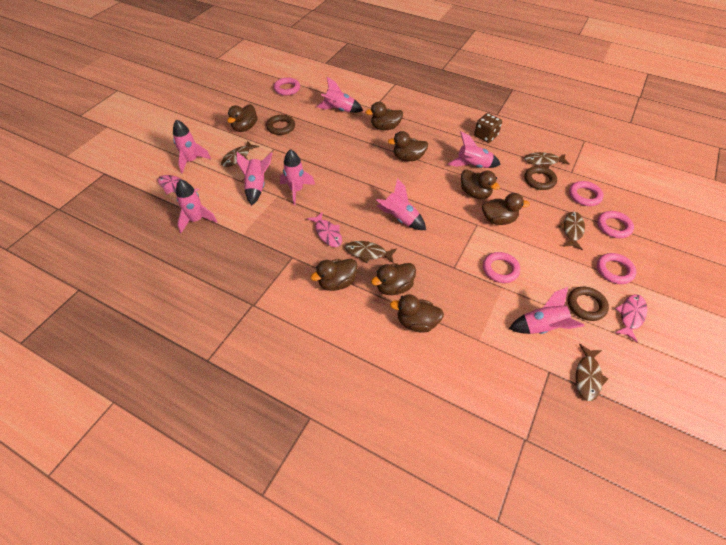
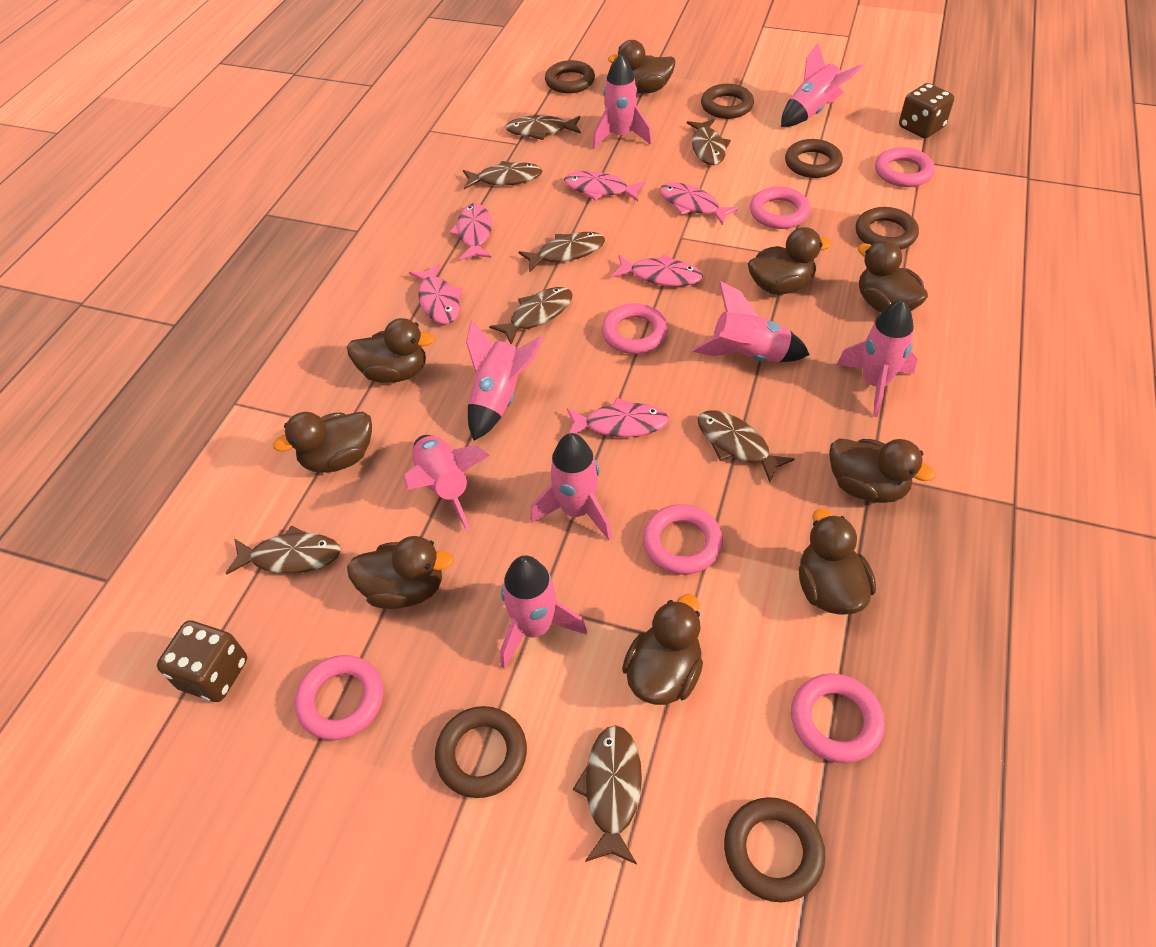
brown dice: 1 -> 2
brown duck: 8 -> 9
brown fish: 5 -> 8
brown ring: 3 -> 6
pink fish: 3 -> 6
pink ring: 5 -> 6

